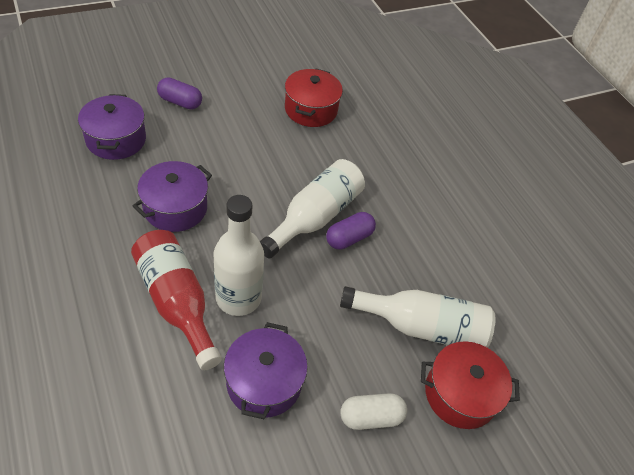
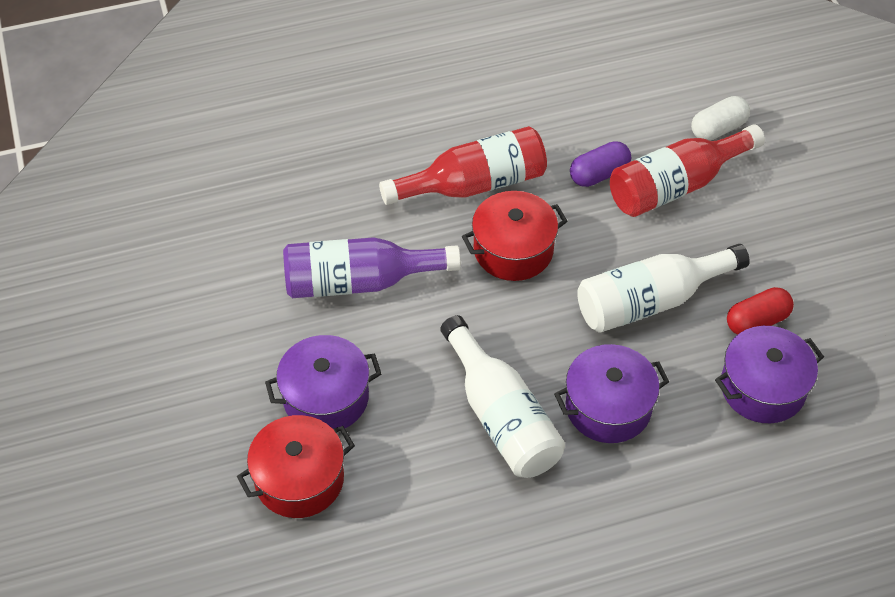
purple bottle: 0 -> 1
purple capsule: 2 -> 1
red bottle: 1 -> 2
red capsule: 0 -> 1
white bottle: 3 -> 2

